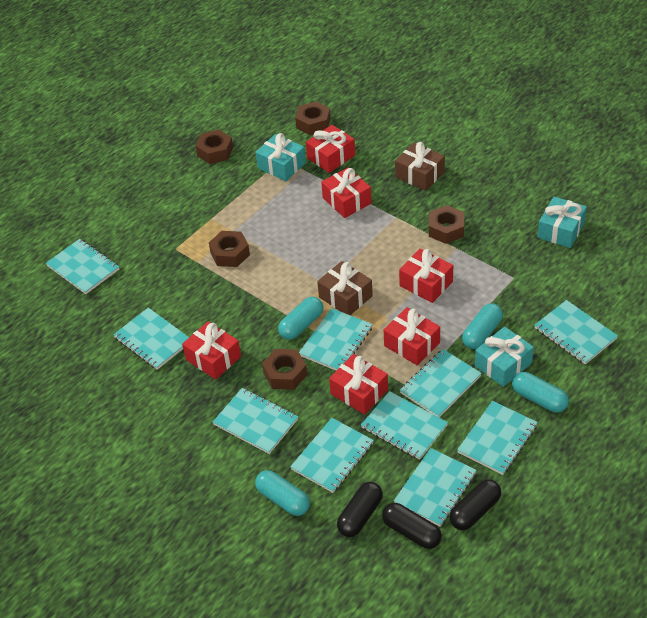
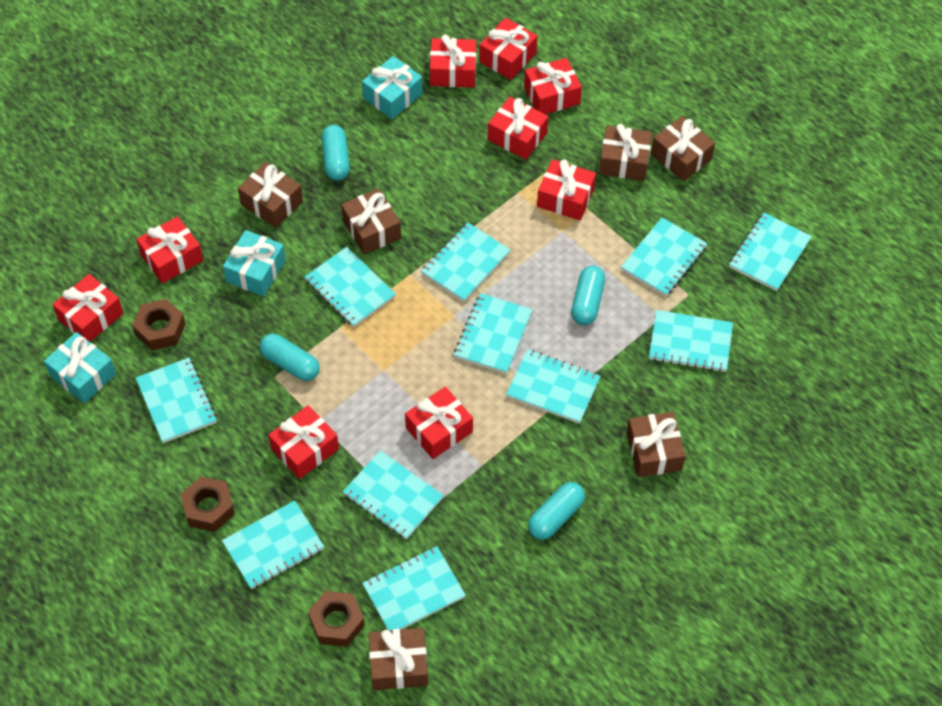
black capsule: 3 -> 0
brown gift: 2 -> 6
brown nut: 5 -> 3
red gift: 6 -> 9
turquoise notebook: 10 -> 11

